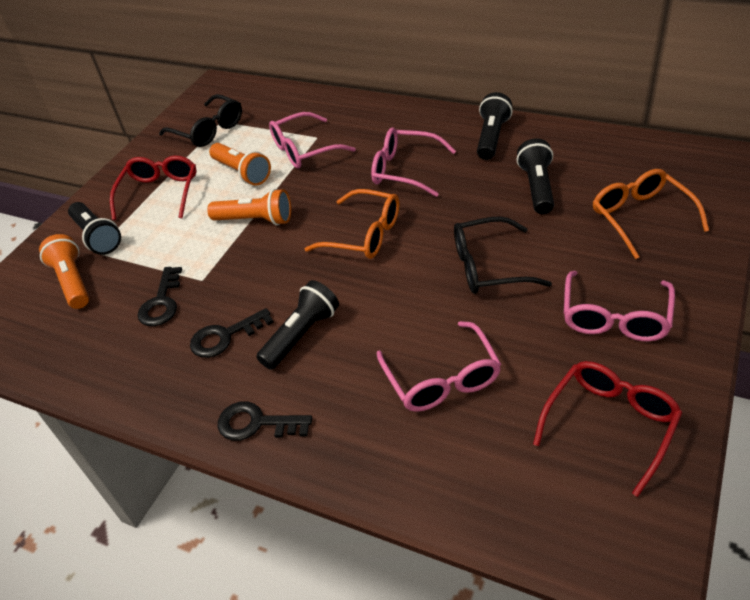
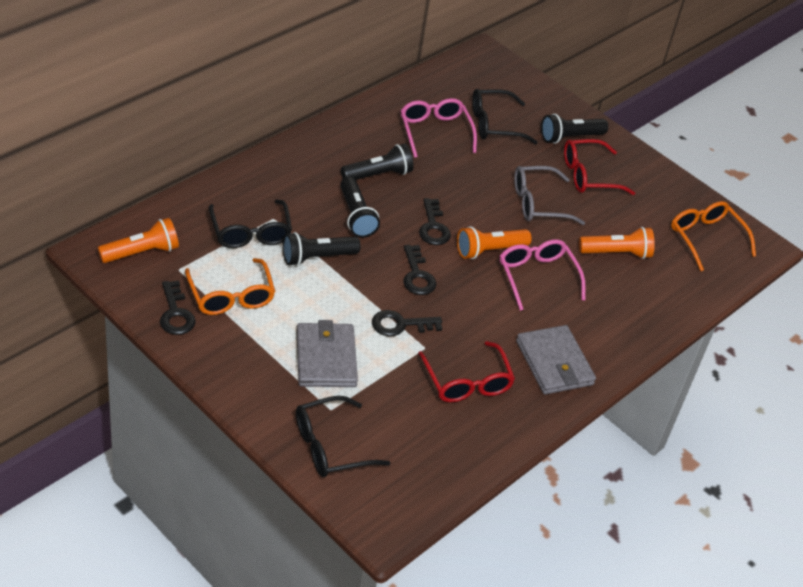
black glasses: 2 -> 3
black key: 3 -> 4
grey glasses: 0 -> 1
grey wallet: 0 -> 2
pink glasses: 4 -> 2

